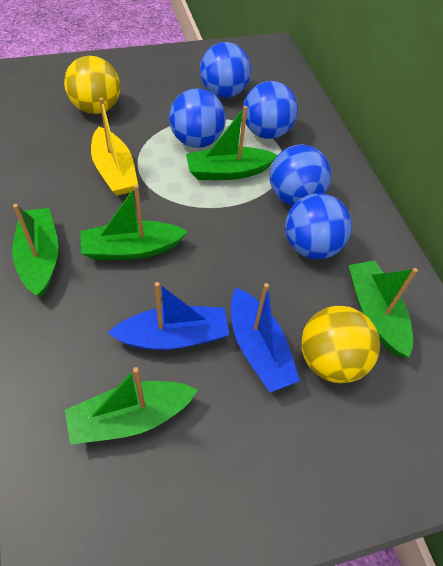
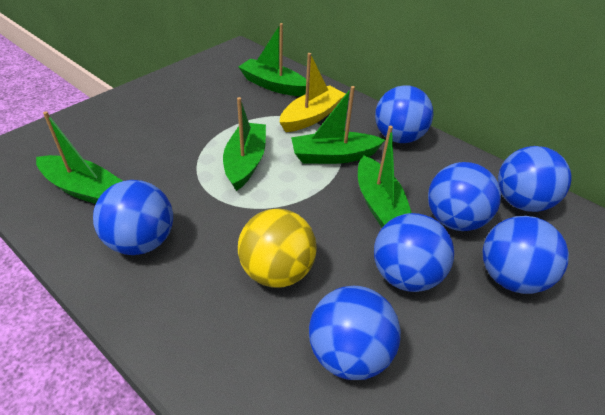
blue ball: 5 -> 7
blue boat: 2 -> 0
yellow ball: 2 -> 1

